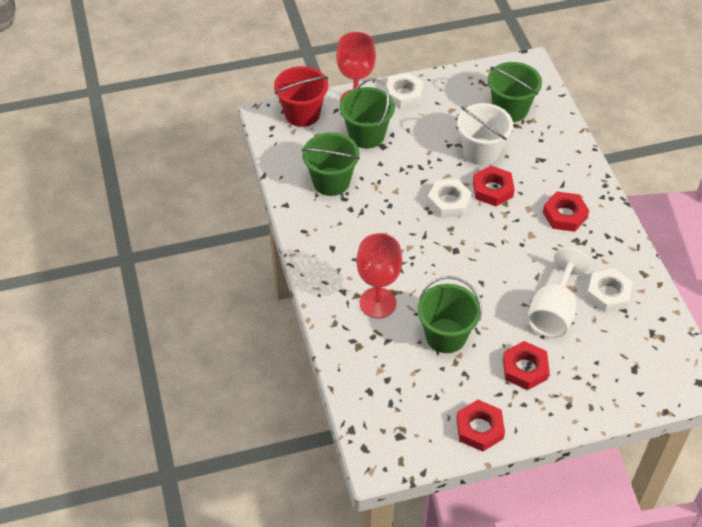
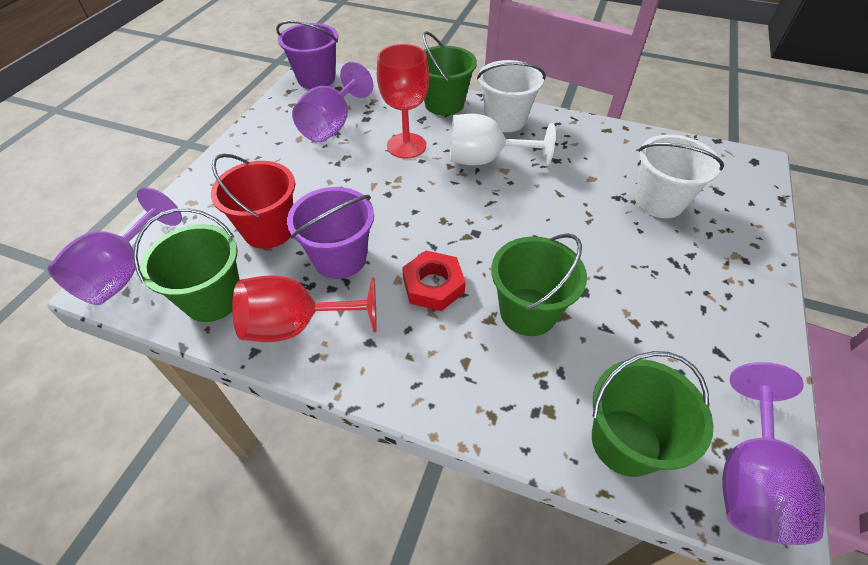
purple bucket: 0 -> 2
purple goblet: 0 -> 3
red nut: 4 -> 1
white bucket: 1 -> 2
white nut: 3 -> 0

